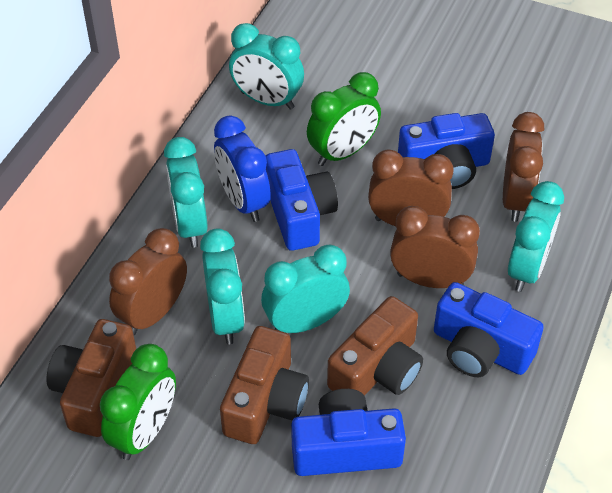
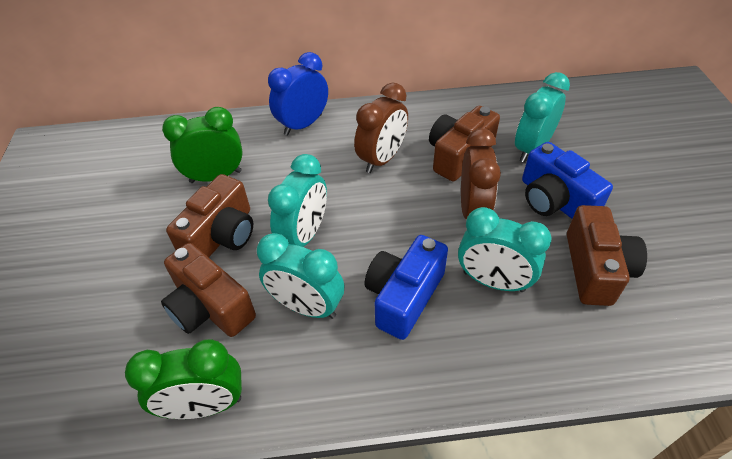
blue camera: 4 -> 2
brown camera: 3 -> 4
brown clock: 4 -> 2
turquoise clock: 5 -> 4

